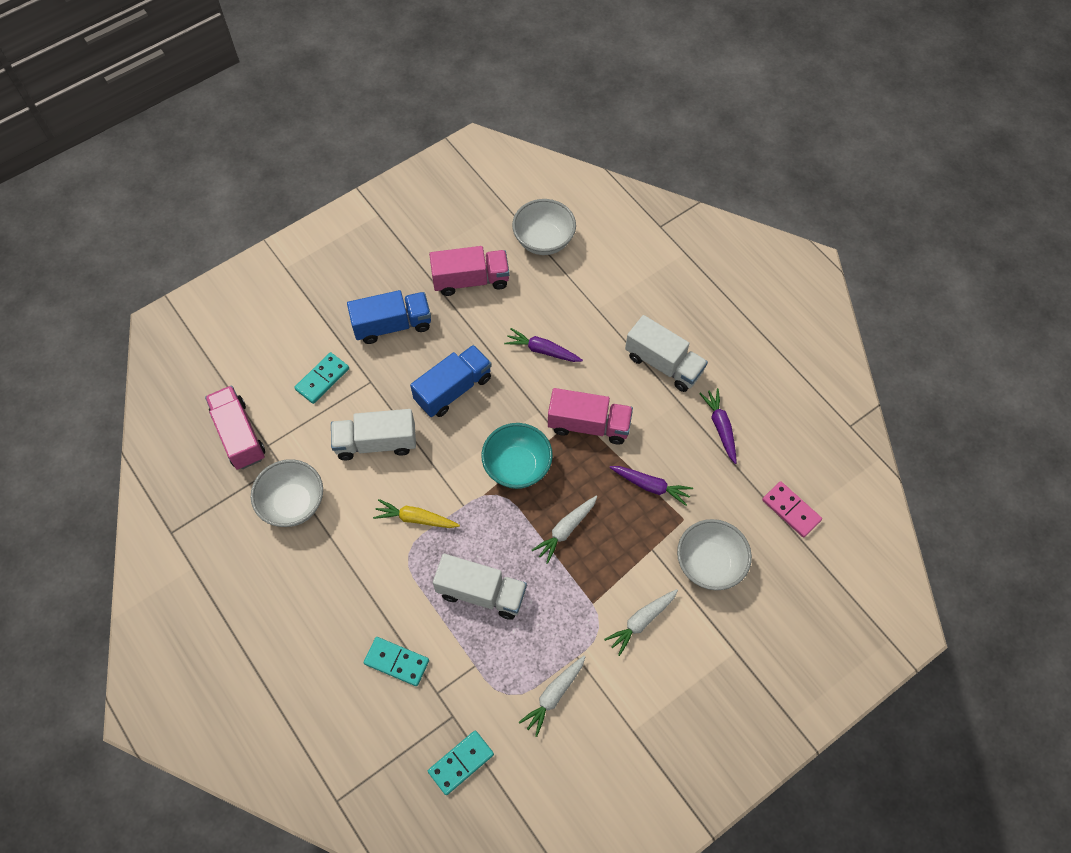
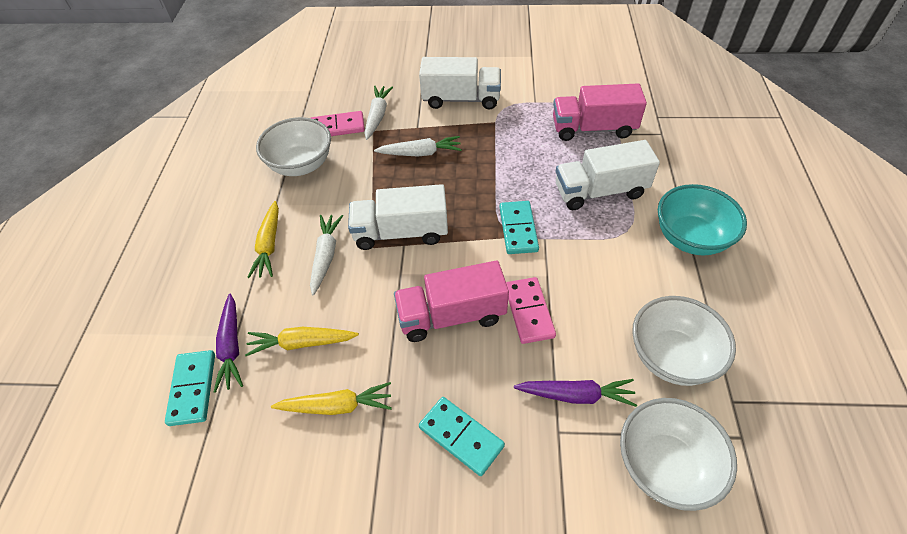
blue truck: 2 -> 0
pink domino: 1 -> 2
pink truck: 3 -> 2
purple carrot: 3 -> 2
yellow carrot: 1 -> 3

